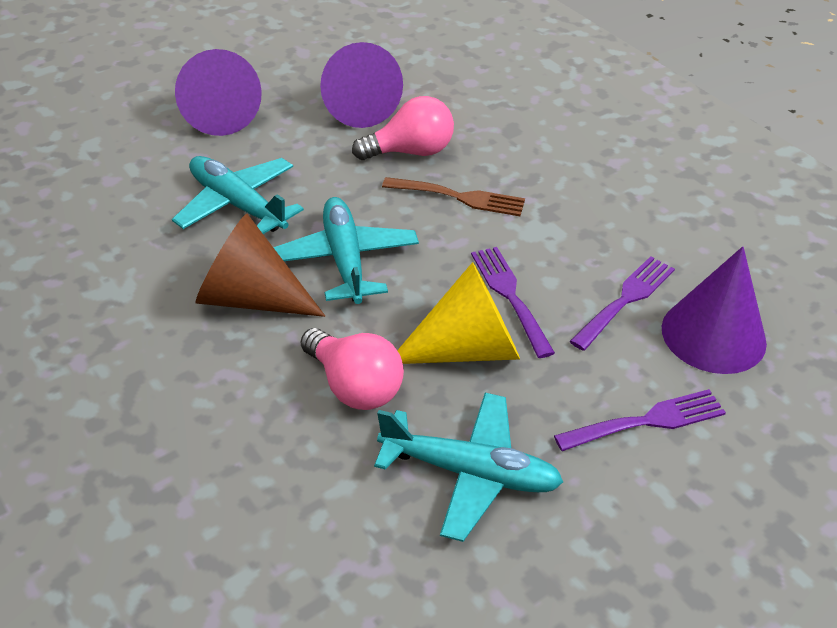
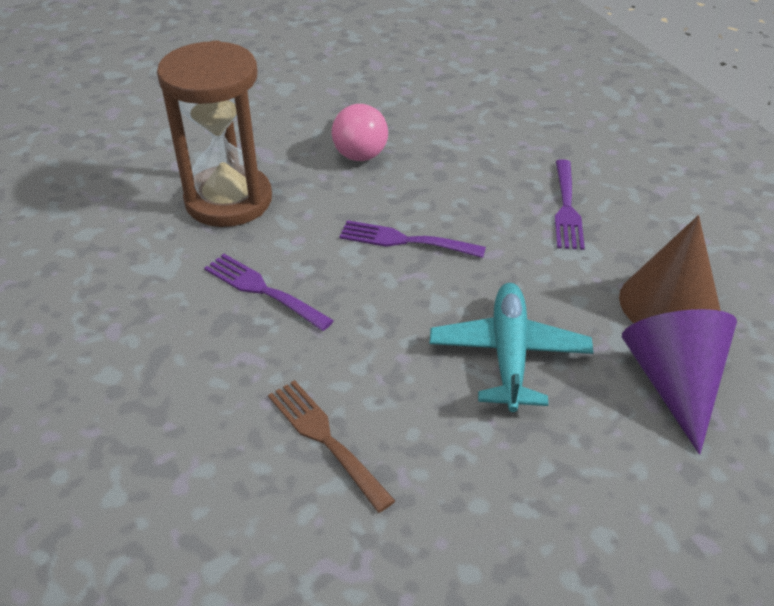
brown hourglass: 0 -> 1
pink light bulb: 2 -> 1
purple cone: 3 -> 1
turquoise plane: 3 -> 1
yellow cone: 1 -> 0

